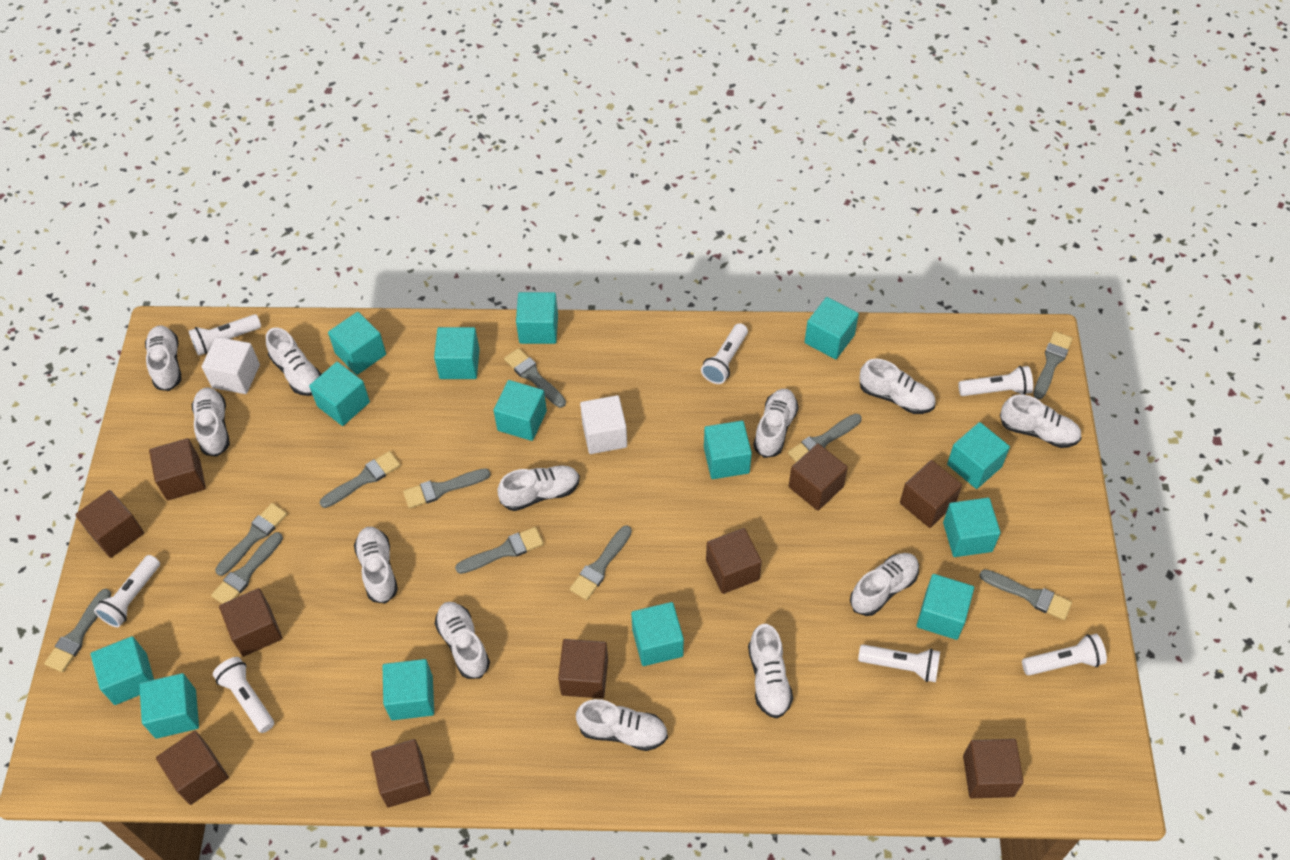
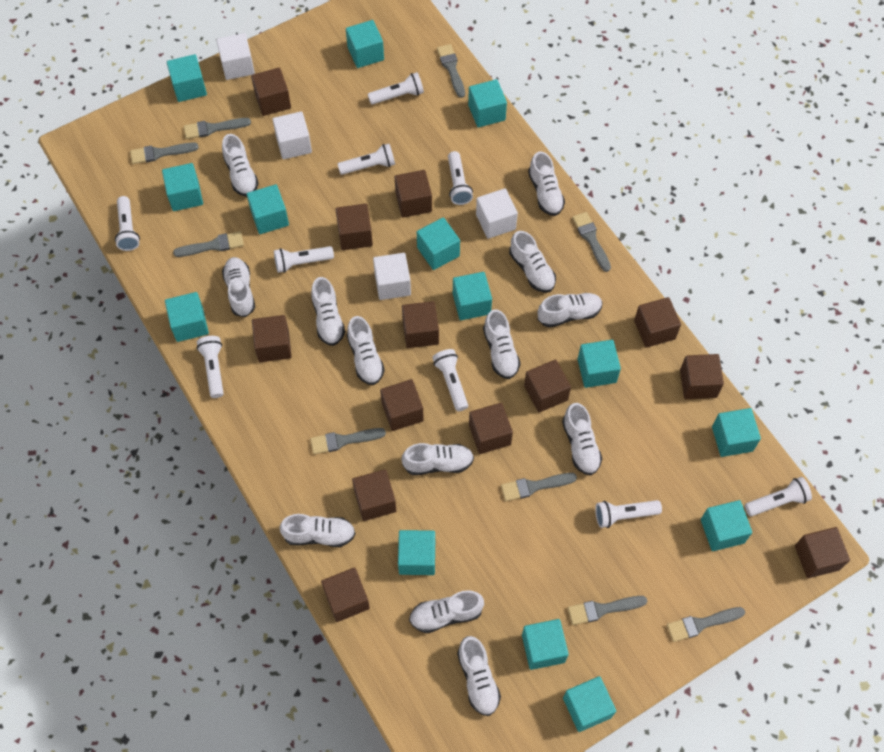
brown cube: 10 -> 13
grey brush: 11 -> 9
white cube: 2 -> 4
white flashlight: 7 -> 9
white shoe: 12 -> 13

